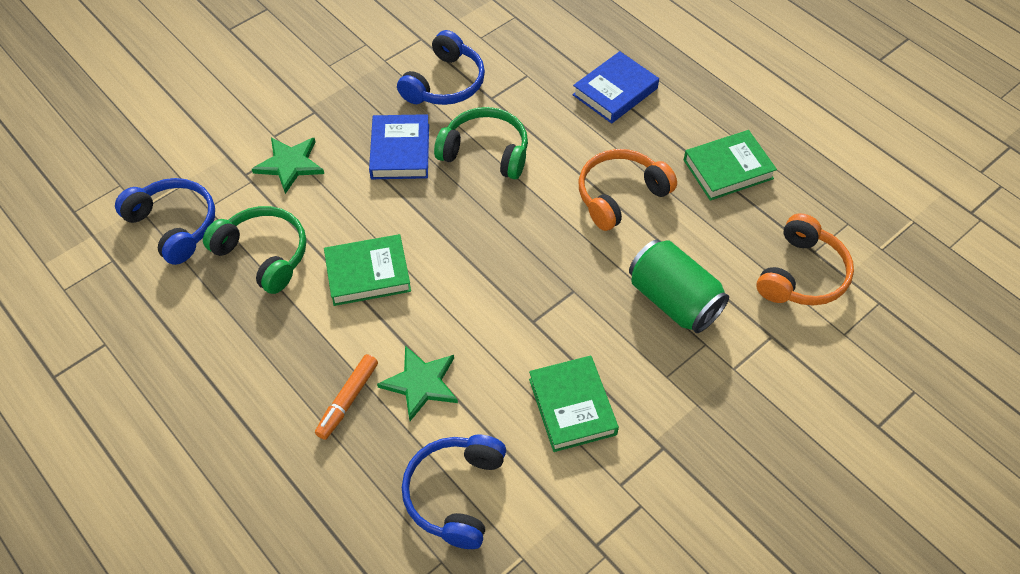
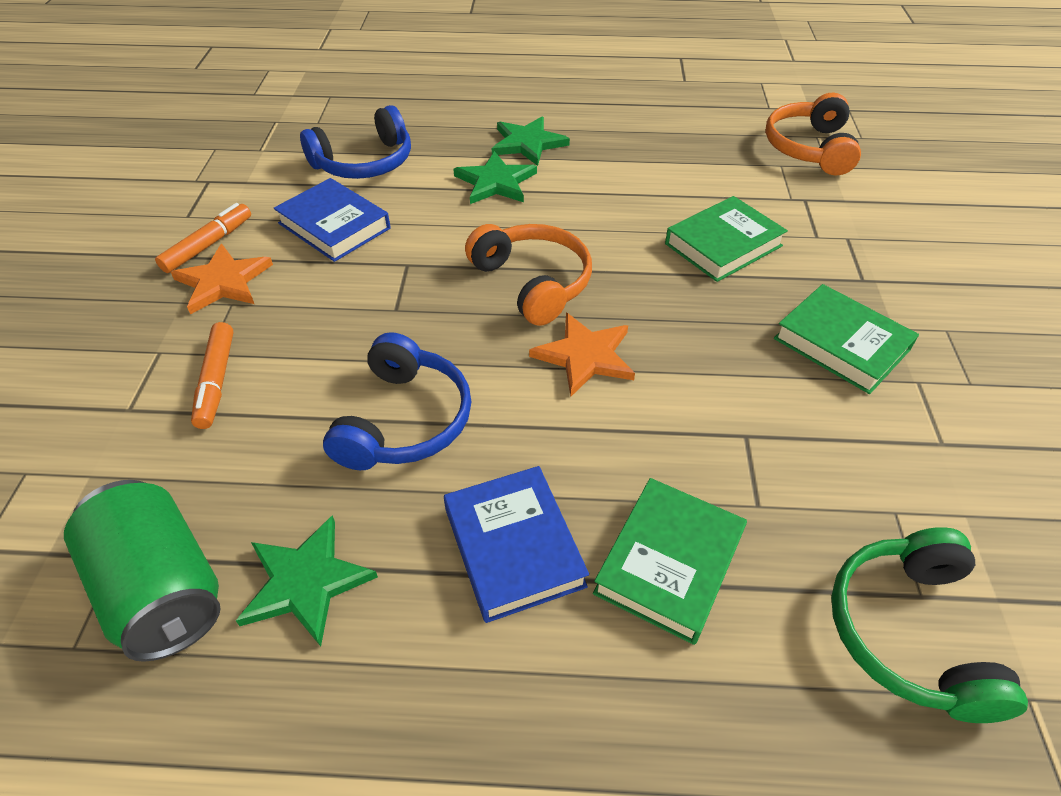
blue headphones: 3 -> 2
green headphones: 2 -> 1
green star: 2 -> 3
orange marker: 1 -> 2
orange star: 0 -> 2

